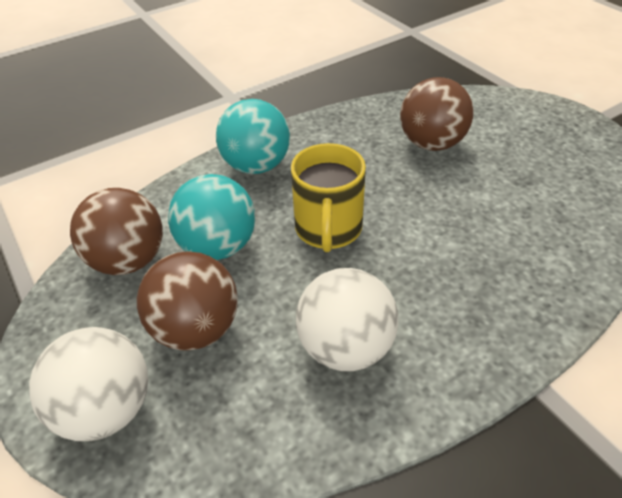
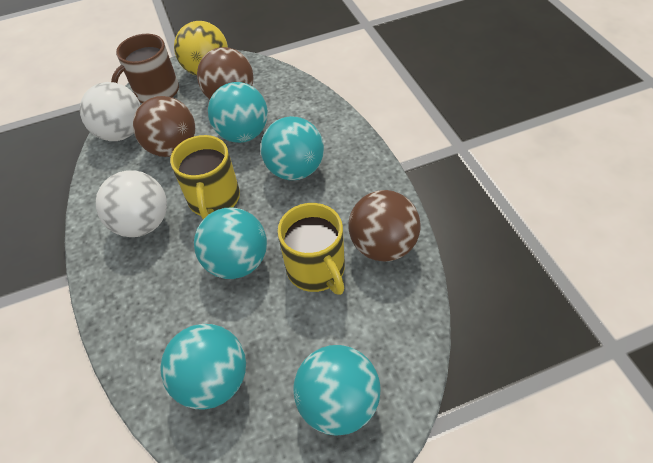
brown mug: 0 -> 1
turquoise ball: 2 -> 5
yellow ball: 0 -> 1
yellow mug: 1 -> 2

